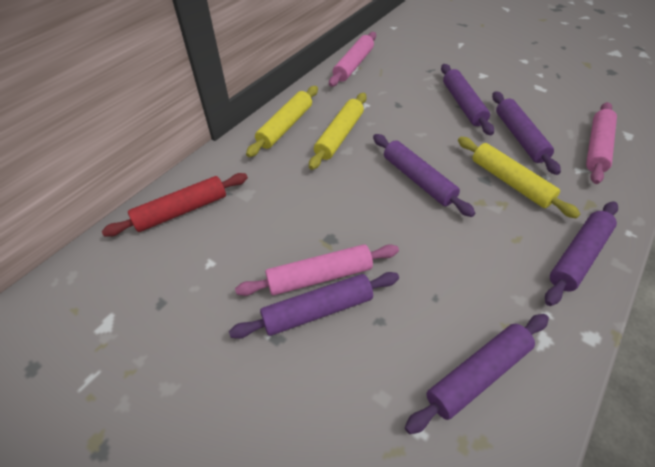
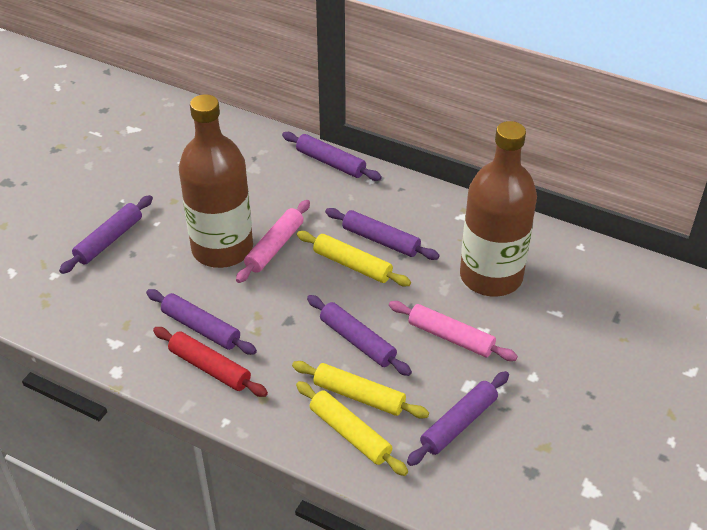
brown bottle: 0 -> 2
pink rolling pin: 3 -> 2

